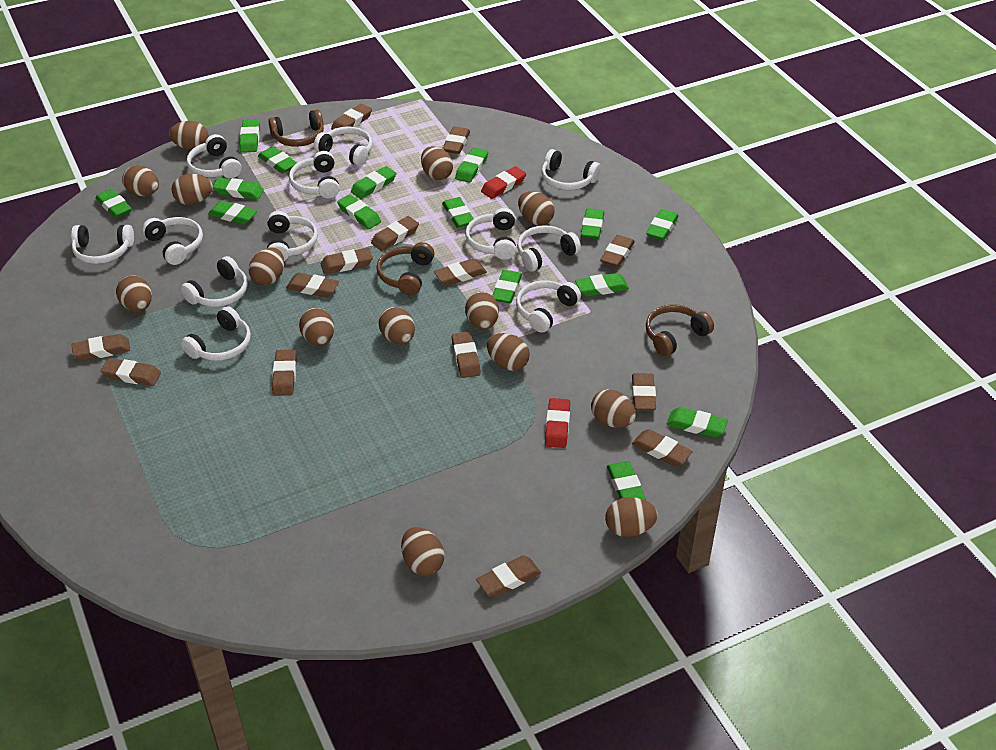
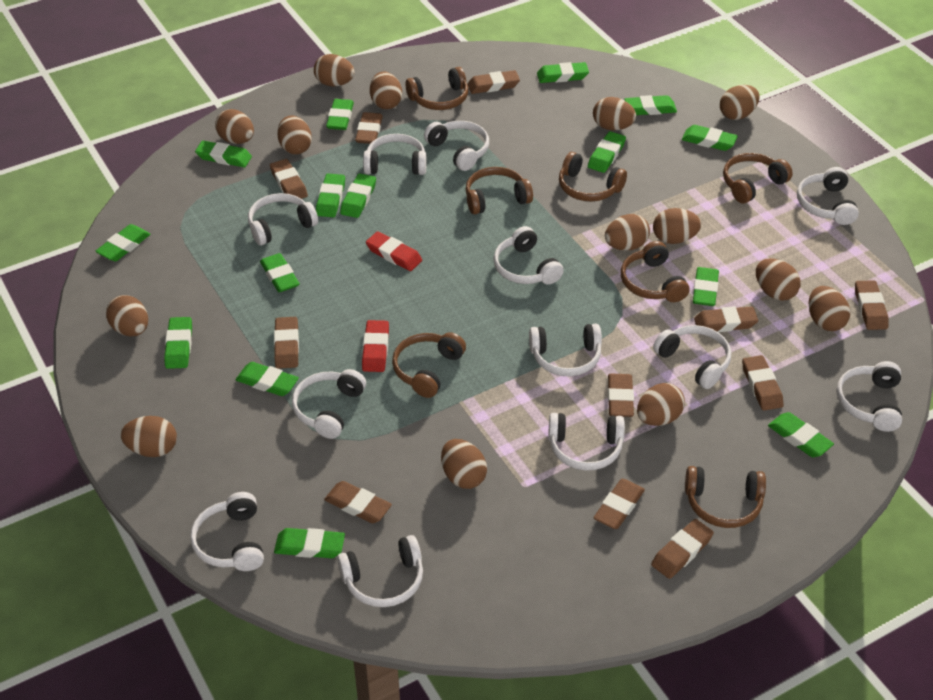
brown eraser: 14 -> 11
brown headphones: 3 -> 7

